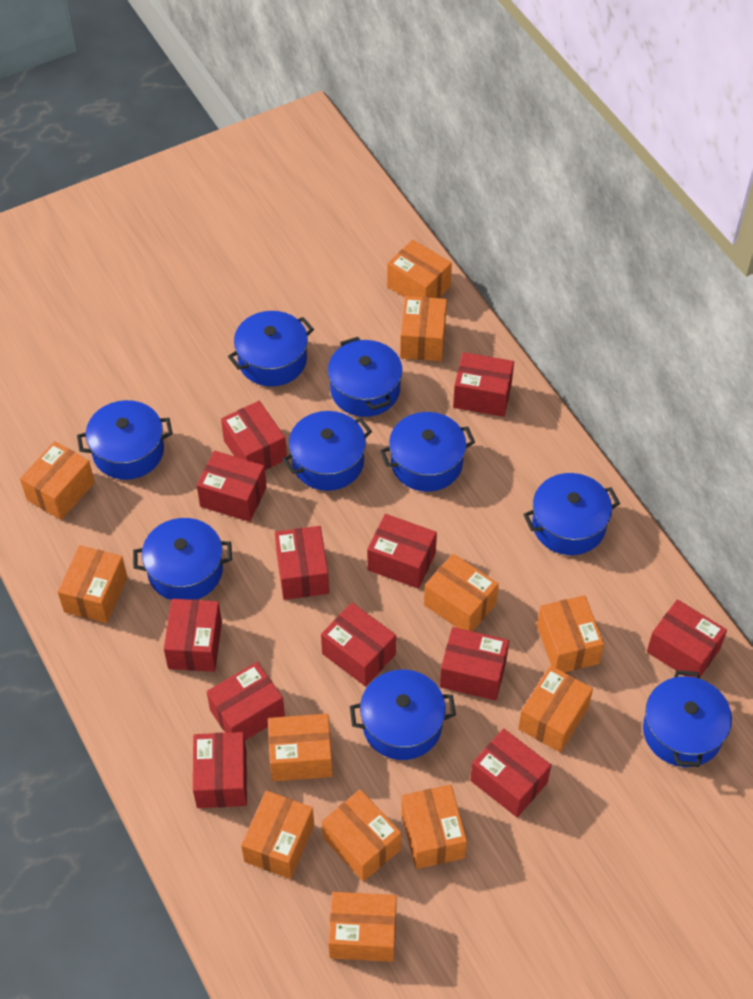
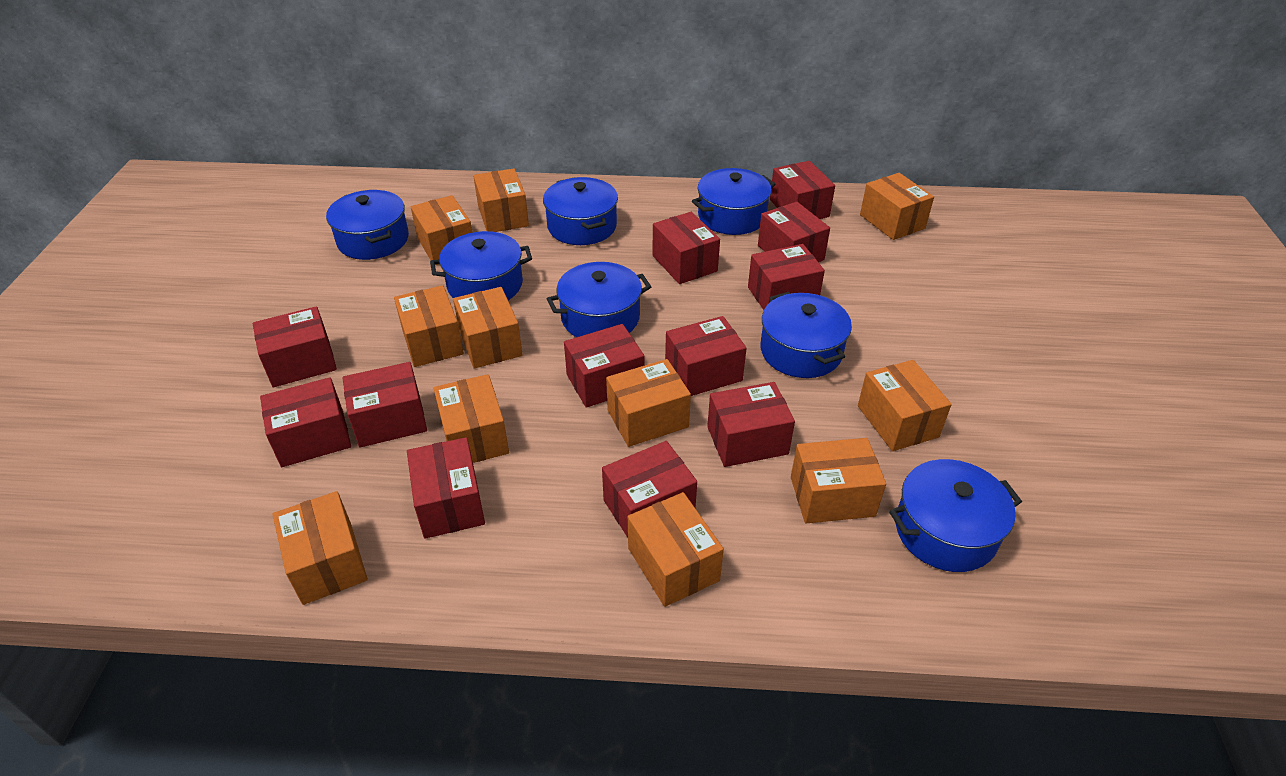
blue pot: 9 -> 7
orange box: 12 -> 11

